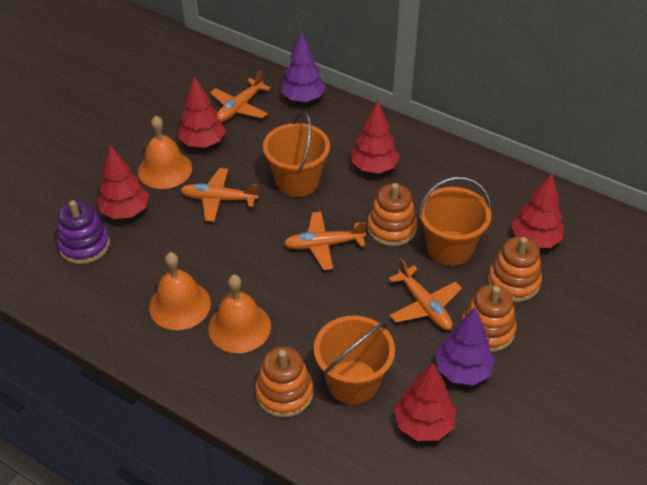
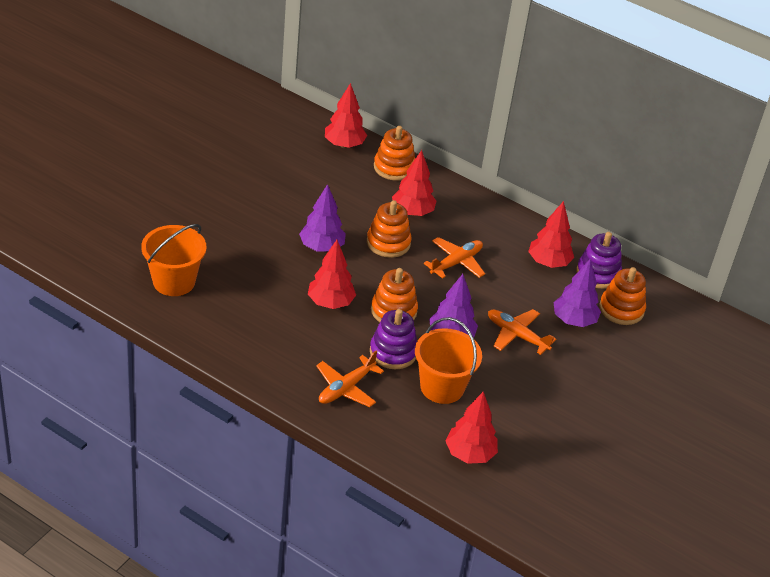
orange bell: 3 -> 0
orange bucket: 3 -> 2
orange plane: 4 -> 3
purple stacking toy: 1 -> 2
purple tree: 2 -> 3

